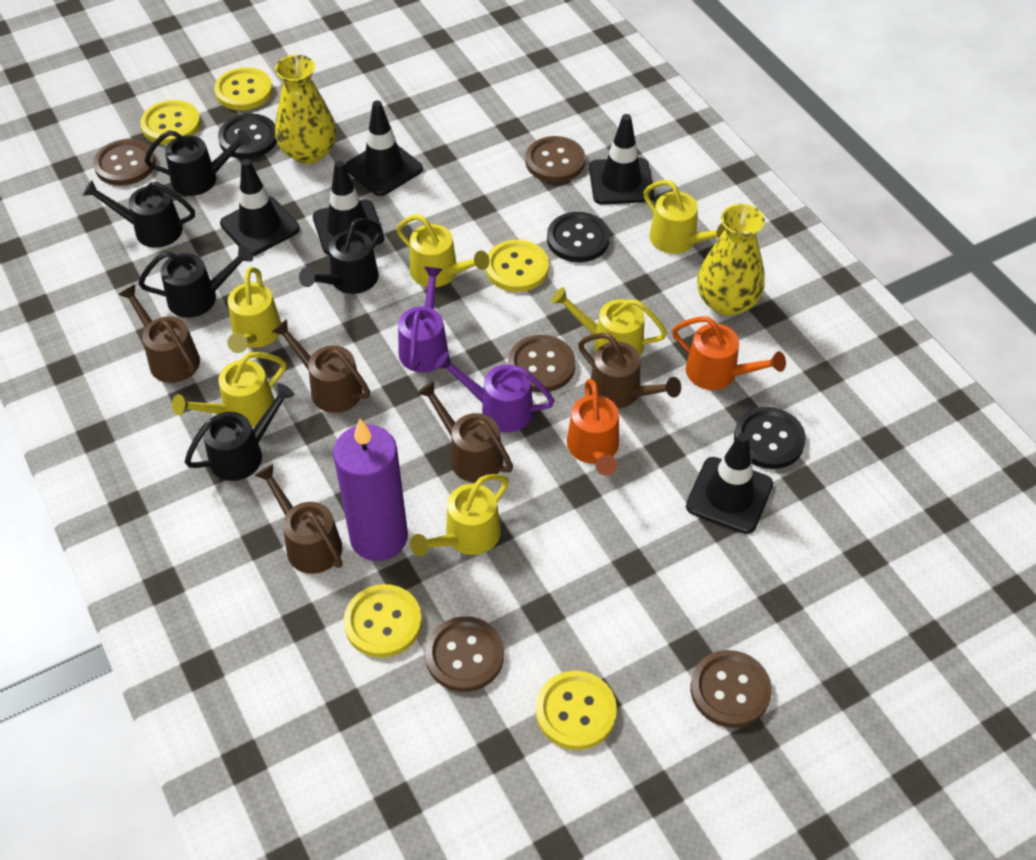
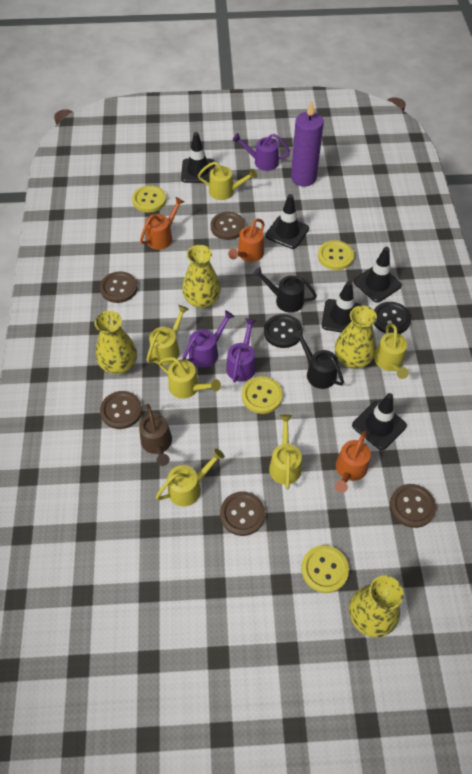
black button: 3 -> 2
black watering can: 5 -> 2
brown watering can: 5 -> 1
orange watering can: 2 -> 3
purple watering can: 2 -> 3
yellow button: 5 -> 4
yellow vase: 2 -> 4

